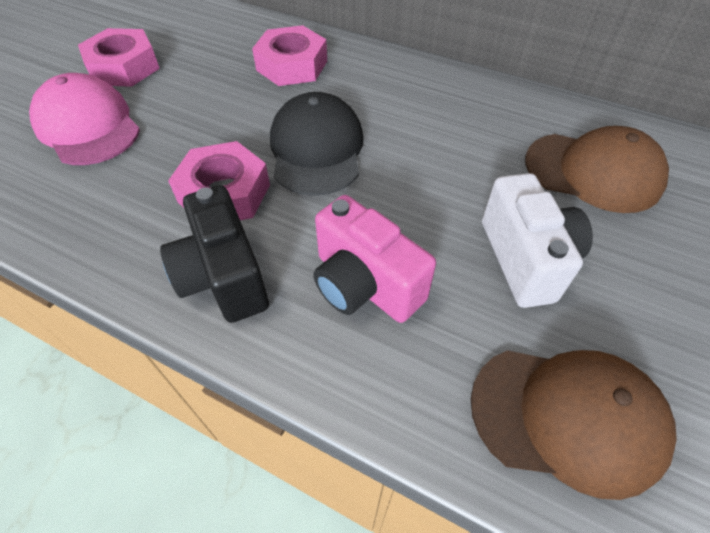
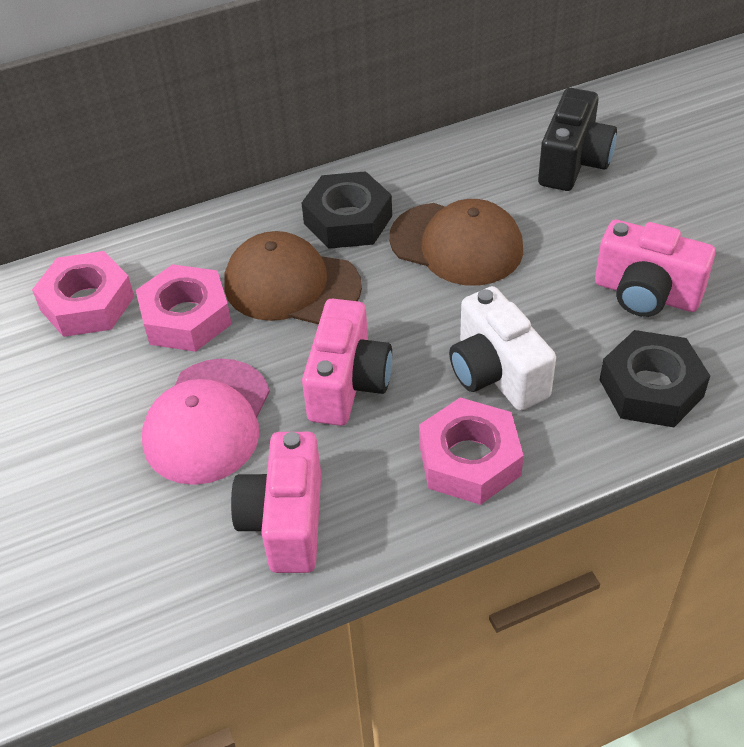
black cap: 1 -> 0
black nut: 0 -> 2
pink camera: 1 -> 3

